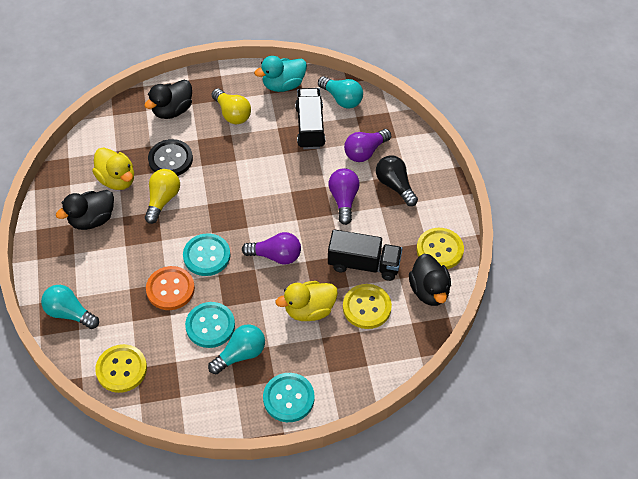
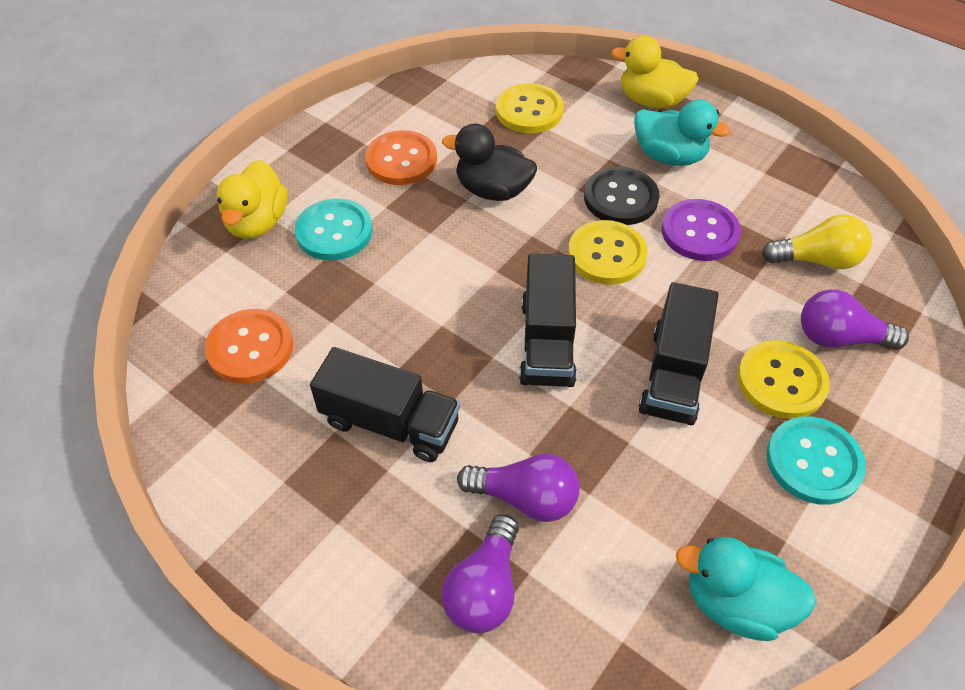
black duck: 3 -> 1
black light bulb: 1 -> 0
black truck: 2 -> 3
orange button: 1 -> 2
purple button: 0 -> 1
turquoise button: 3 -> 2
turquoise duck: 1 -> 2
turquoise light bulb: 3 -> 0
yellow light bulb: 2 -> 1

